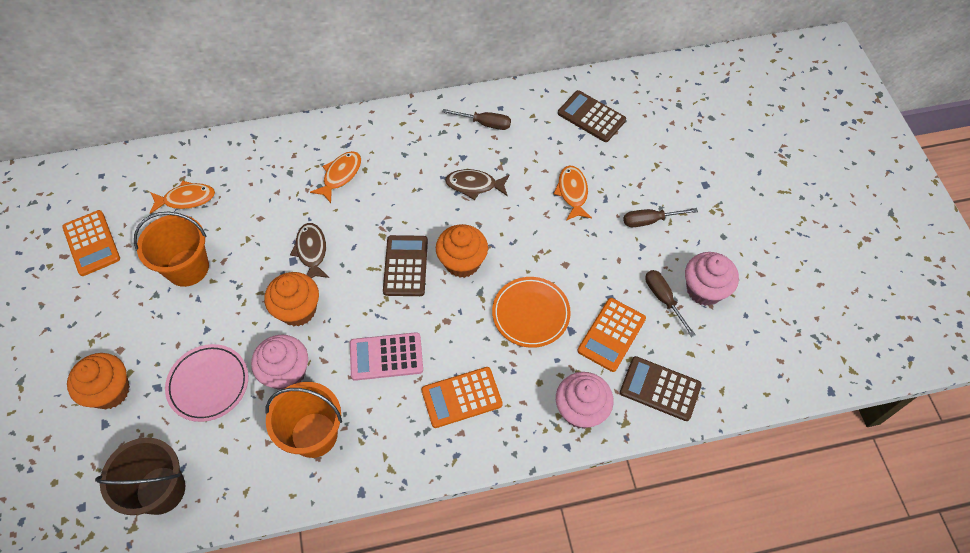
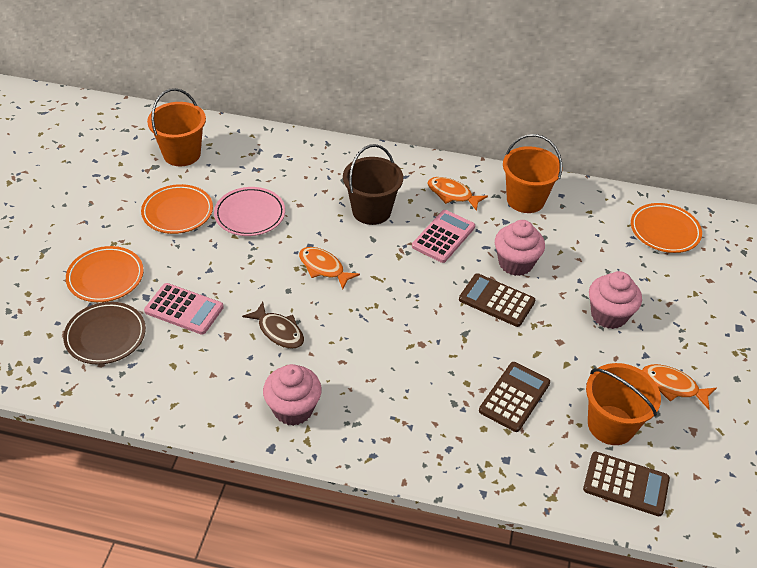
brown fish: 2 -> 1
brown plate: 0 -> 1
brown screwdriver: 3 -> 0
orange bucket: 2 -> 3
orange calculator: 3 -> 0
orange cupcake: 3 -> 0
orange plate: 1 -> 3
pink calculator: 1 -> 2

